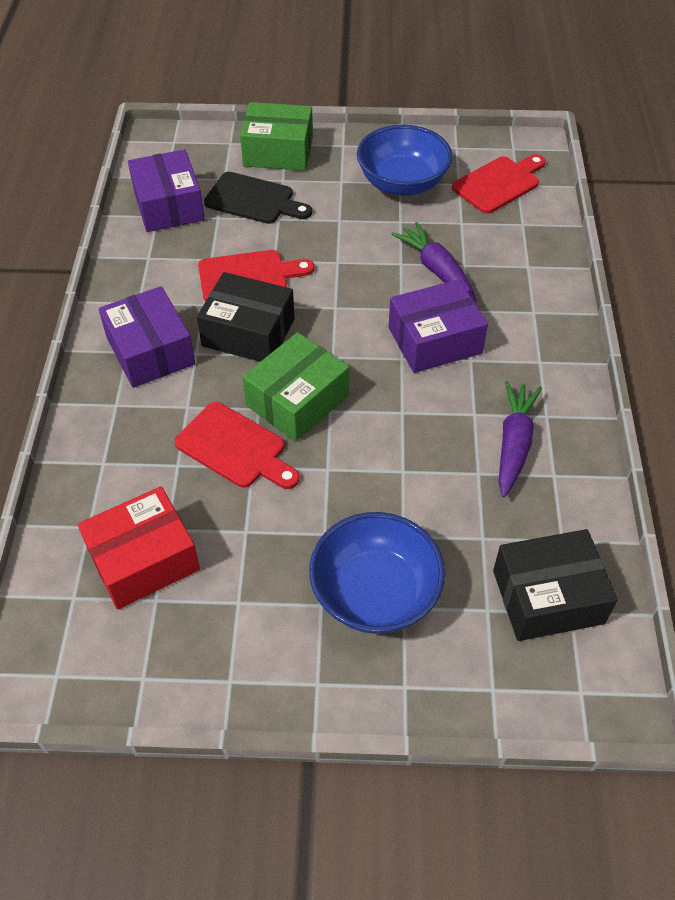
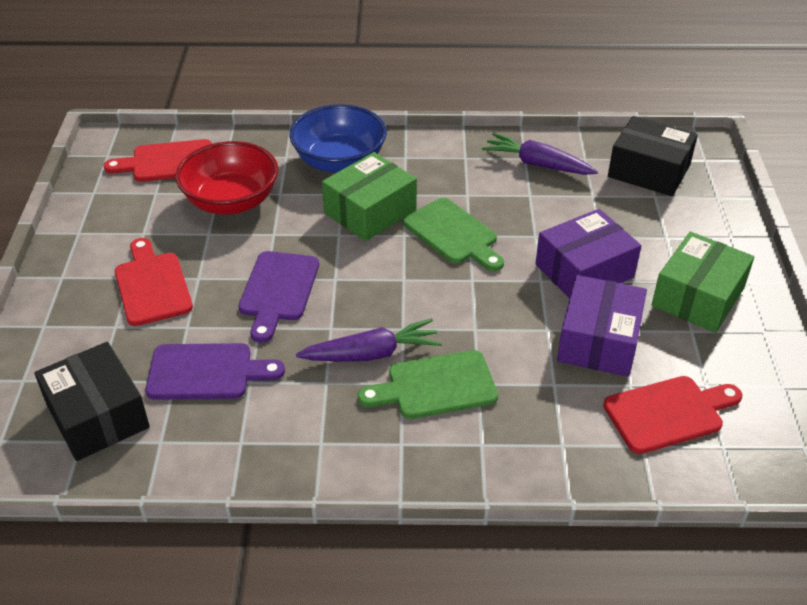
black cutting board: 1 -> 0
blue bowl: 2 -> 1
green cutting board: 0 -> 2
purple box: 3 -> 2
purple cutting board: 0 -> 2
red bowl: 0 -> 1
red box: 1 -> 0

